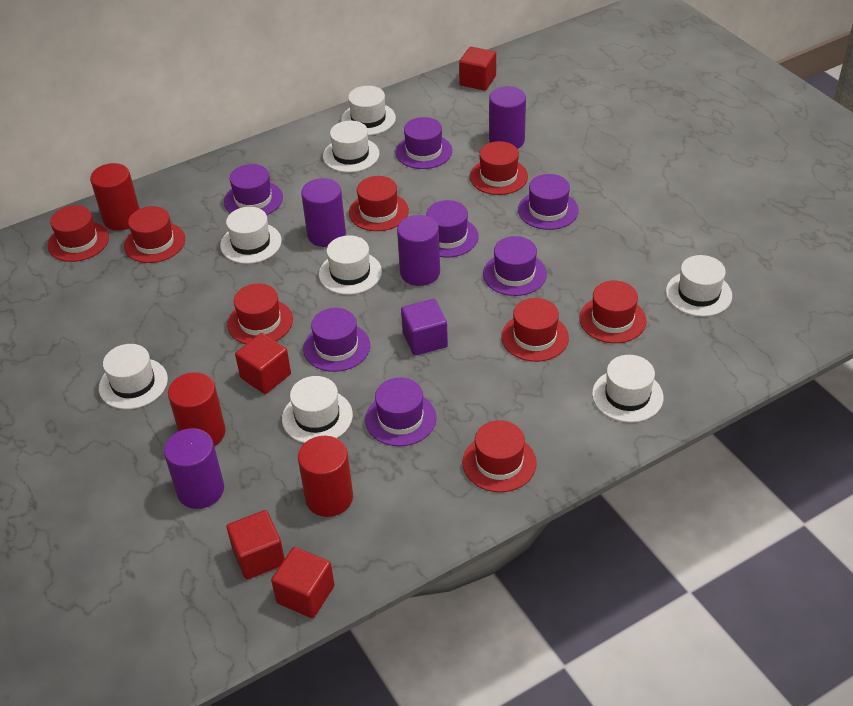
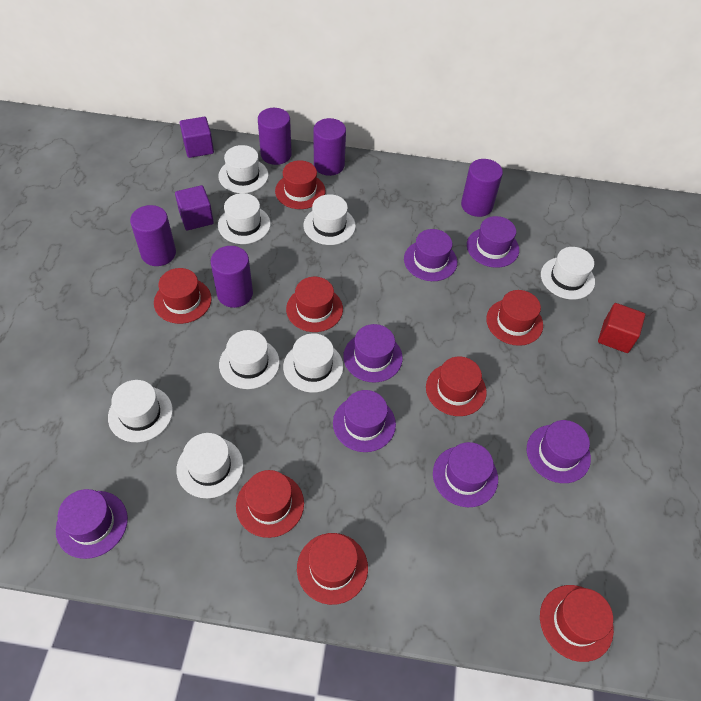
purple cube: 1 -> 2
purple cylinder: 4 -> 5
red cube: 4 -> 1
red cylinder: 3 -> 0

